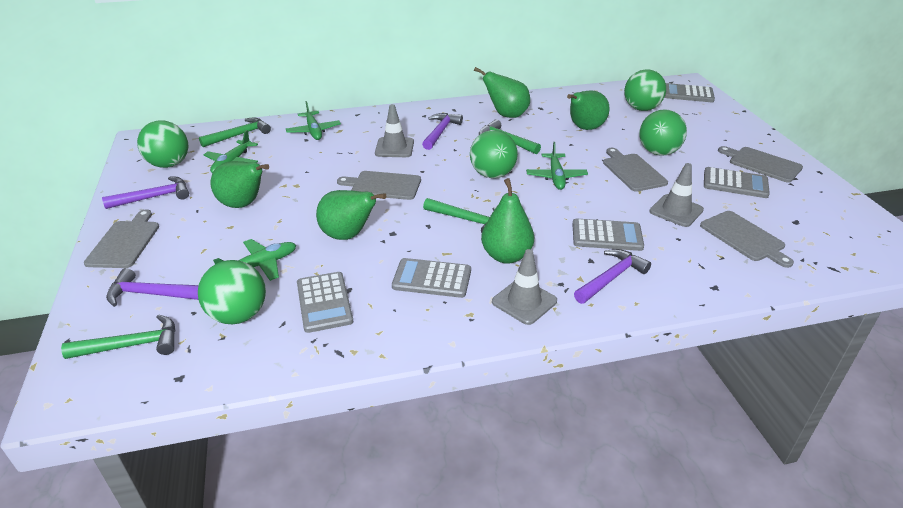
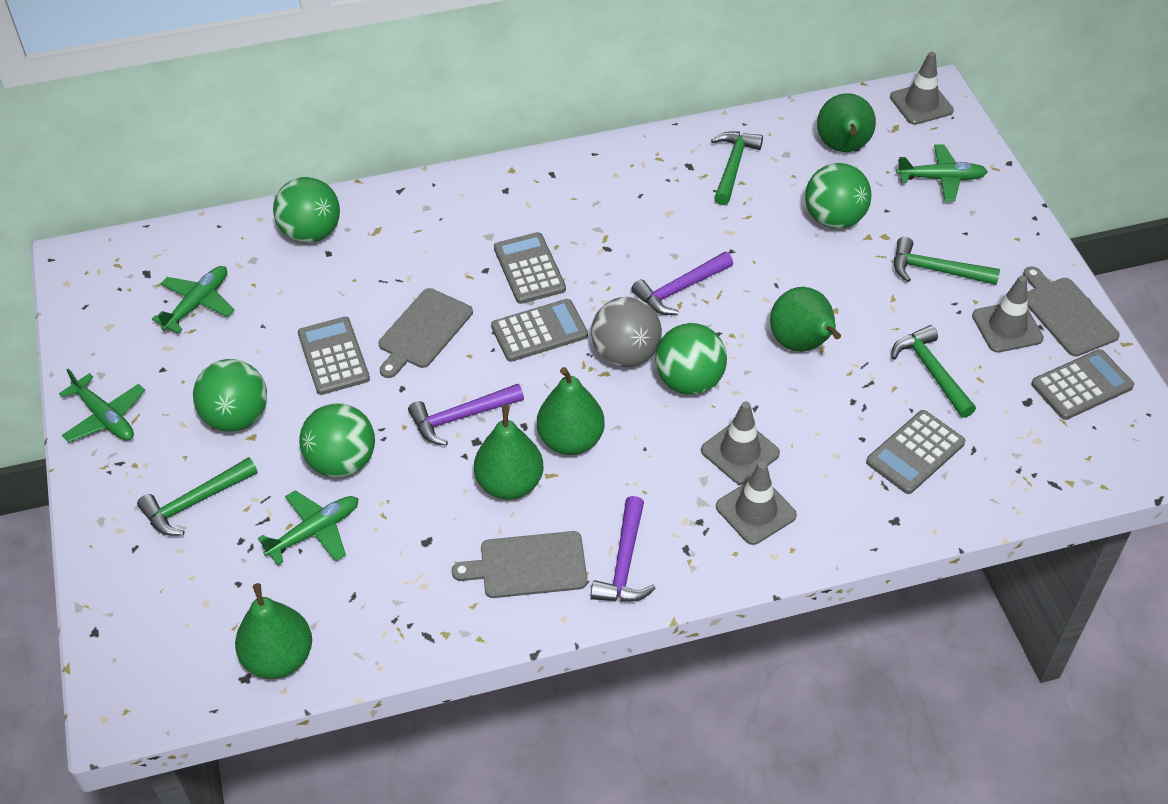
grey ball: 0 -> 1
grey cutting board: 5 -> 3
grey traffic cone: 3 -> 4
purple hammer: 4 -> 3

